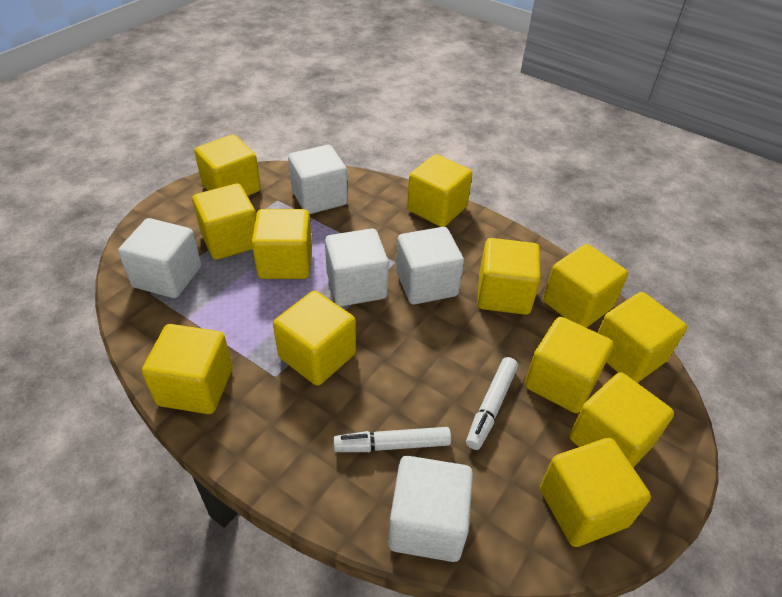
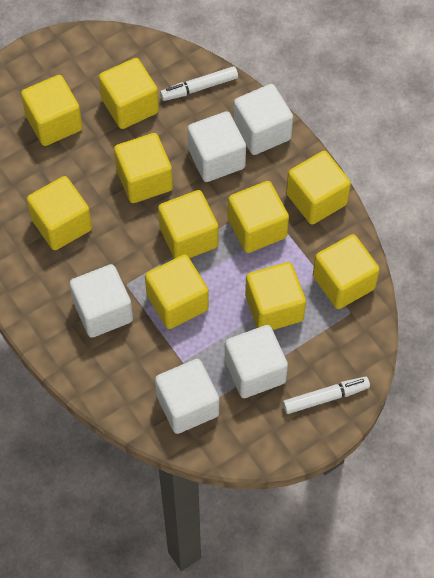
yellow cube: 12 -> 10

